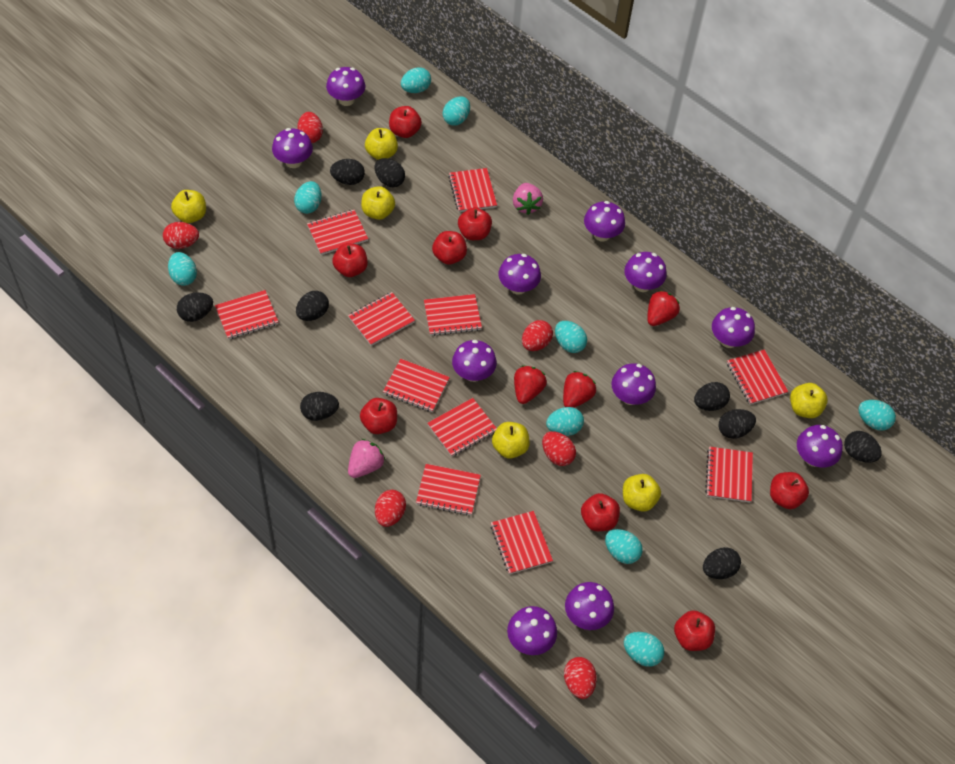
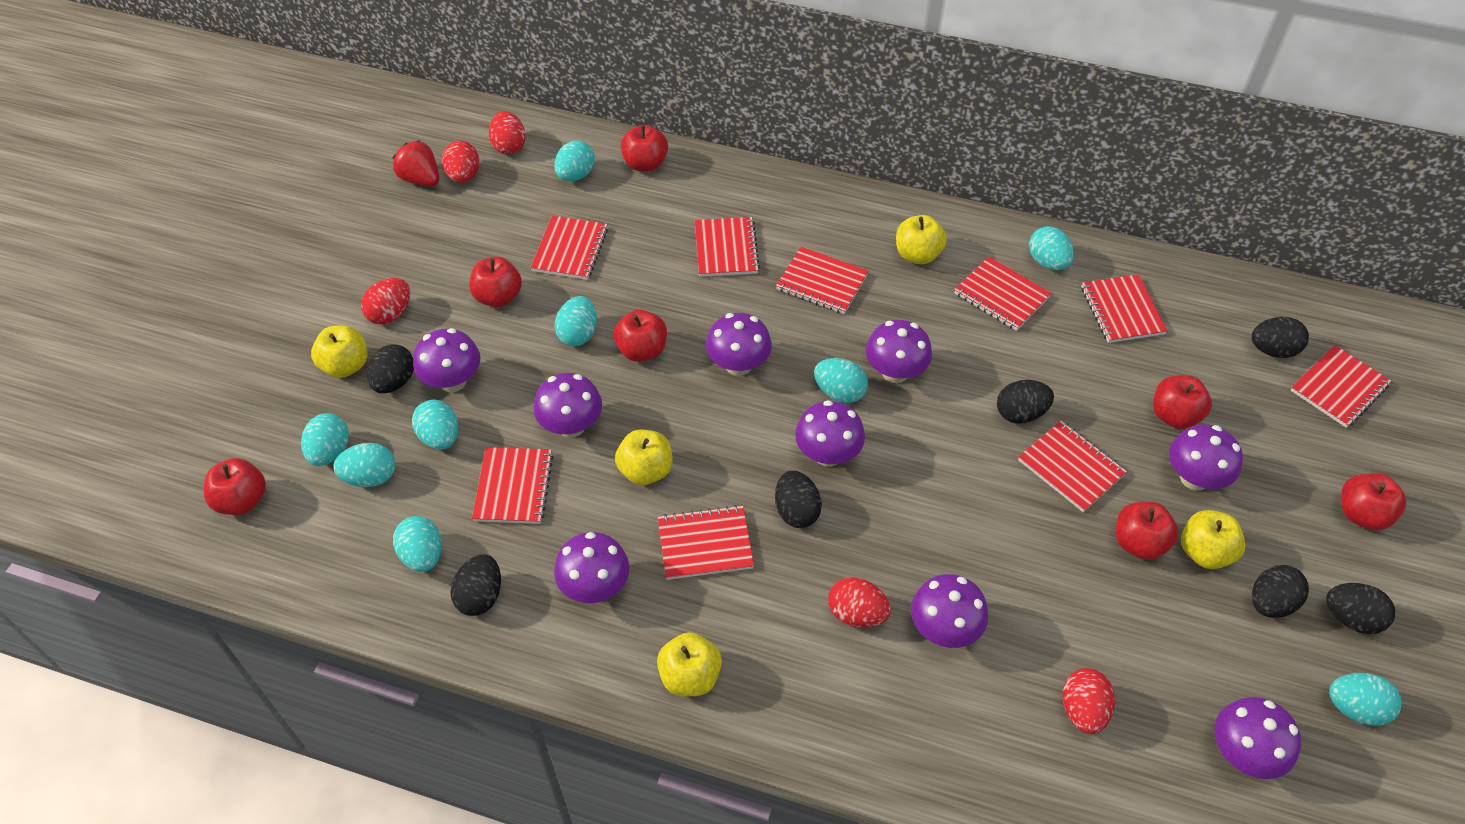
black egg: 9 -> 7
pink strawberry: 2 -> 0
purple mushroom: 11 -> 9
red apple: 8 -> 7
red egg: 6 -> 5
red notebook: 11 -> 9
red strawberry: 3 -> 1
yellow apple: 6 -> 5

